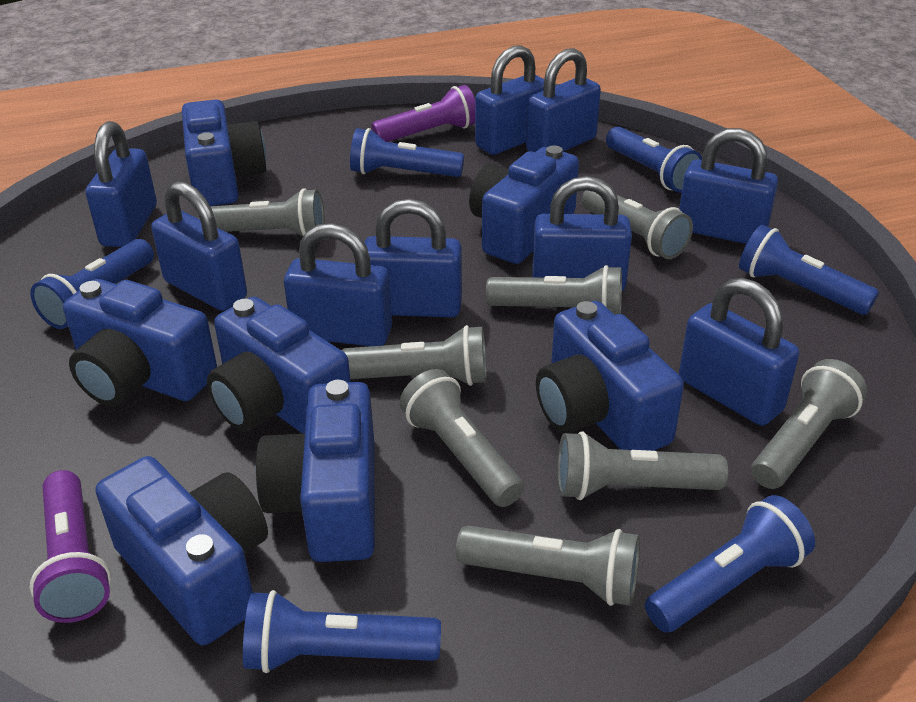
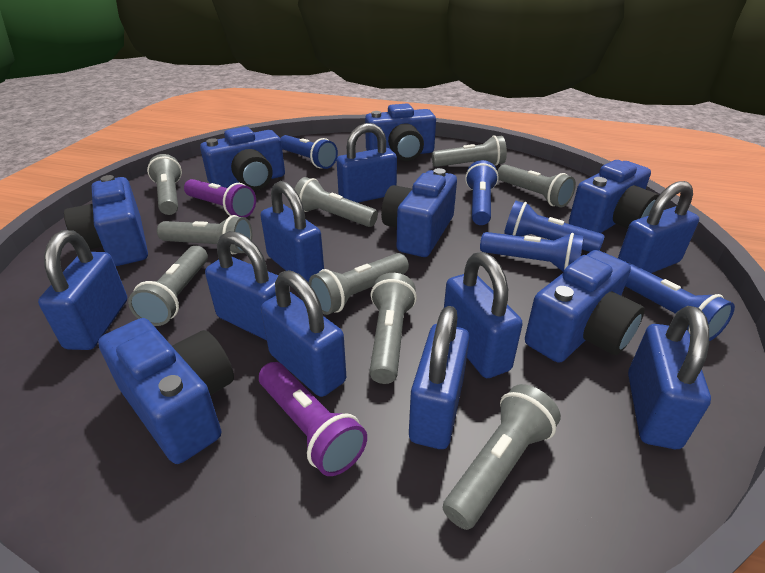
blue flashlight: 6 -> 5
grey flashlight: 8 -> 9

